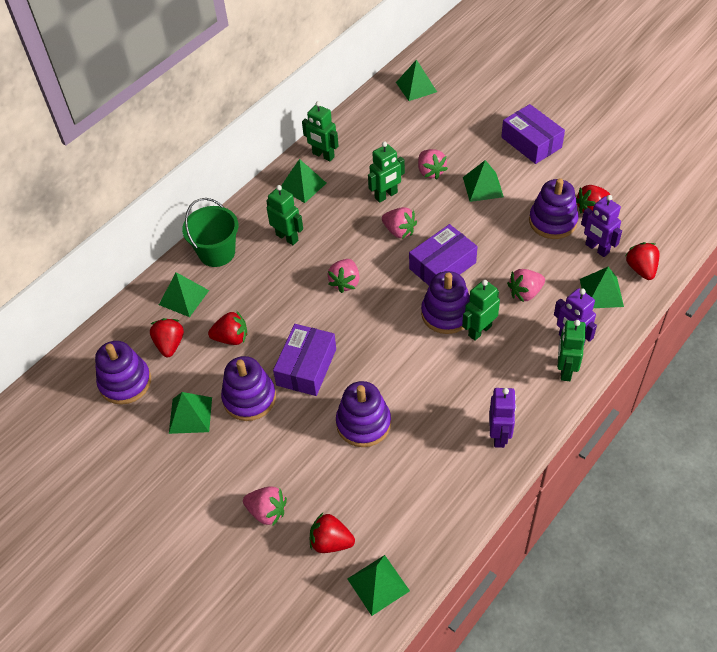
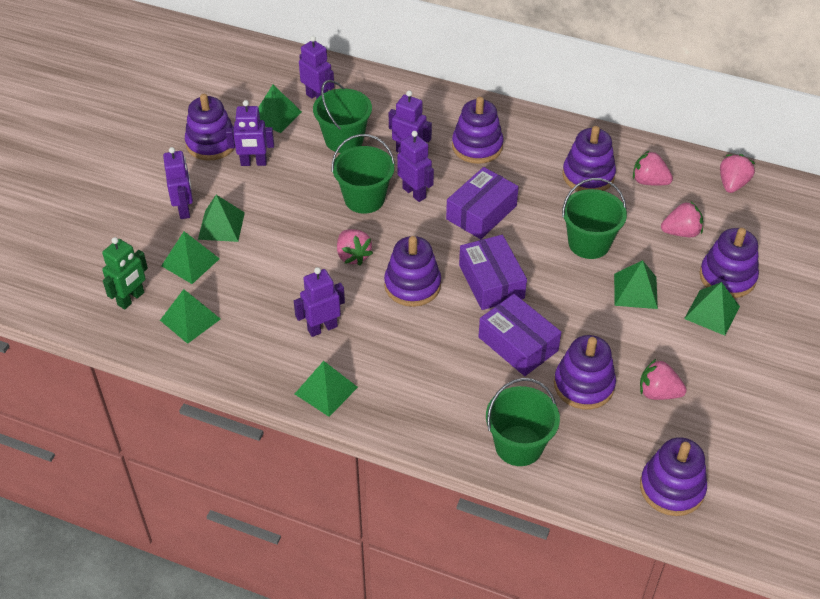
green bucket: 1 -> 4
green robot: 5 -> 1
purple robot: 3 -> 6
purple stacking toy: 5 -> 7
red strawberry: 5 -> 0

